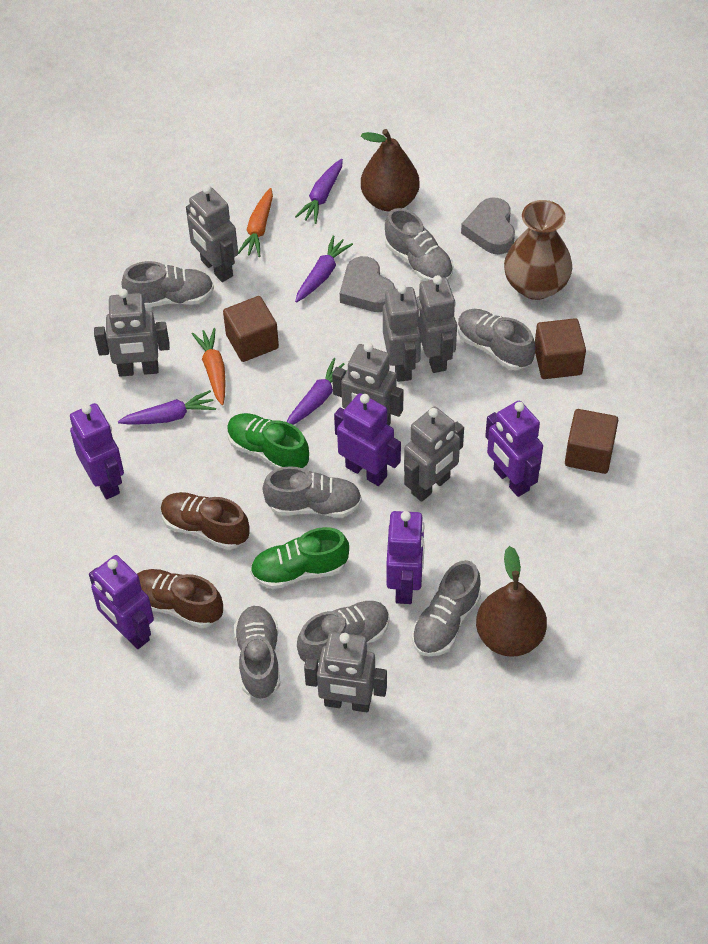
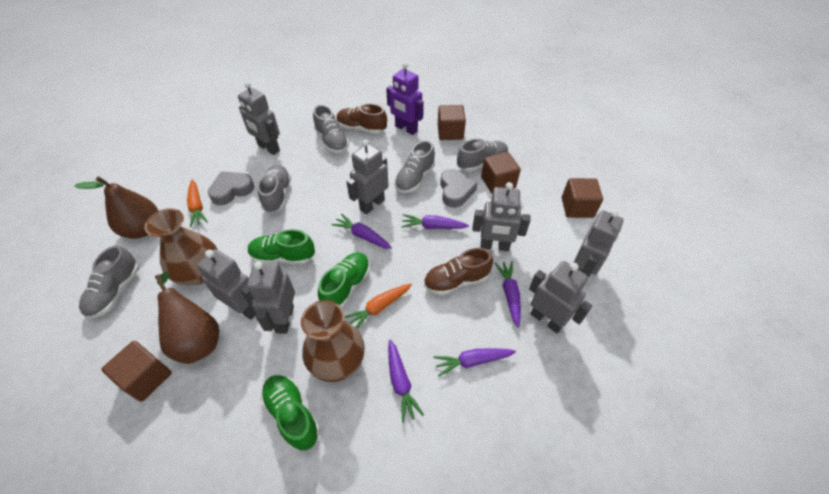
brown cube: 3 -> 4
brown vase: 1 -> 2
green shoe: 2 -> 3
grey shoe: 7 -> 5
purple carrot: 4 -> 5
purple robot: 5 -> 1

